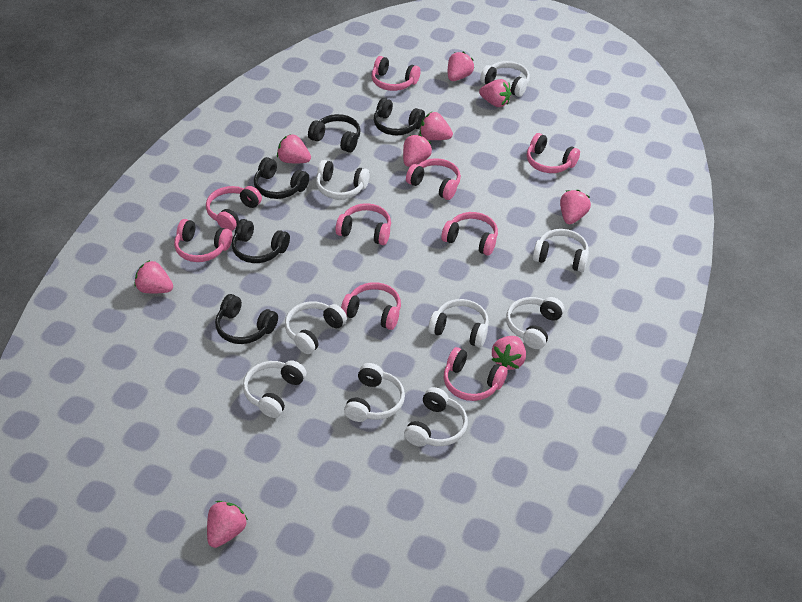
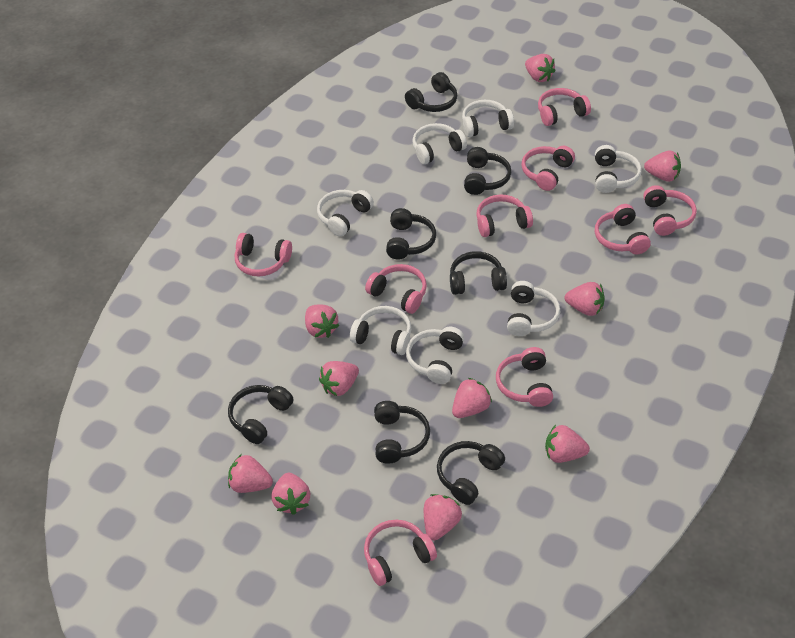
black headphones: 5 -> 7
pink strawberry: 9 -> 10
white headphones: 9 -> 7

